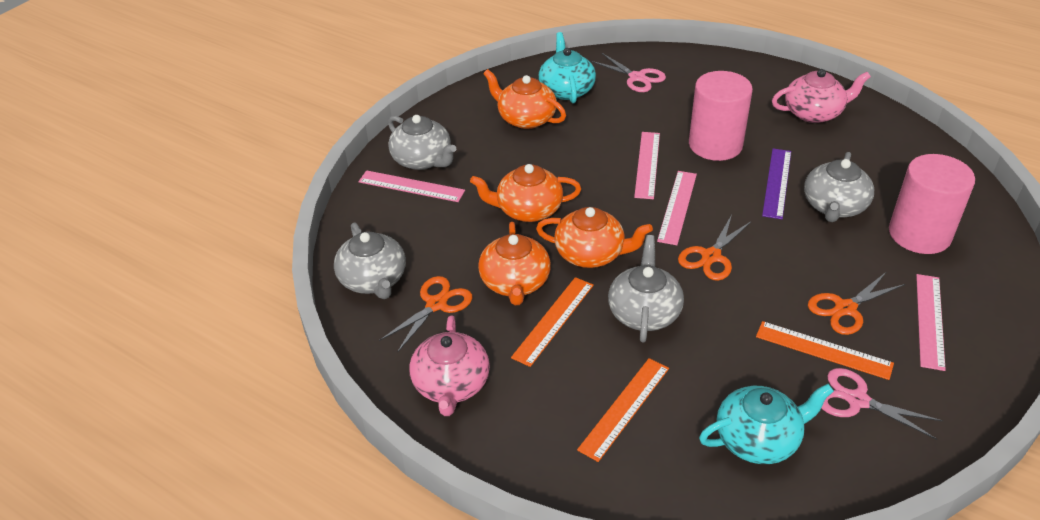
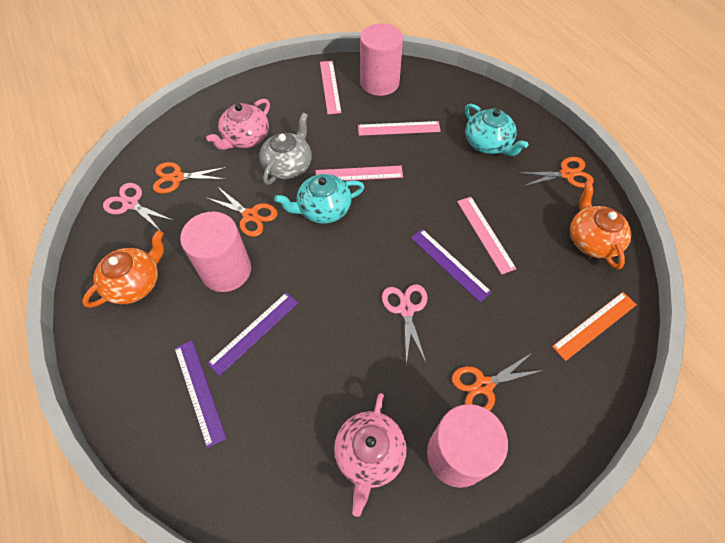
grey teapot: 4 -> 1
orange ruler: 3 -> 1
orange scissors: 3 -> 4
orange teapot: 4 -> 2
pink cylinder: 2 -> 3
purple ruler: 1 -> 3

